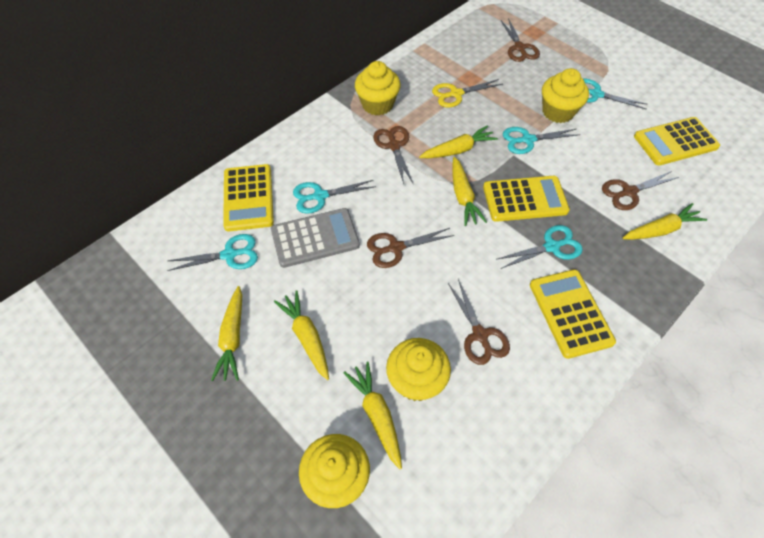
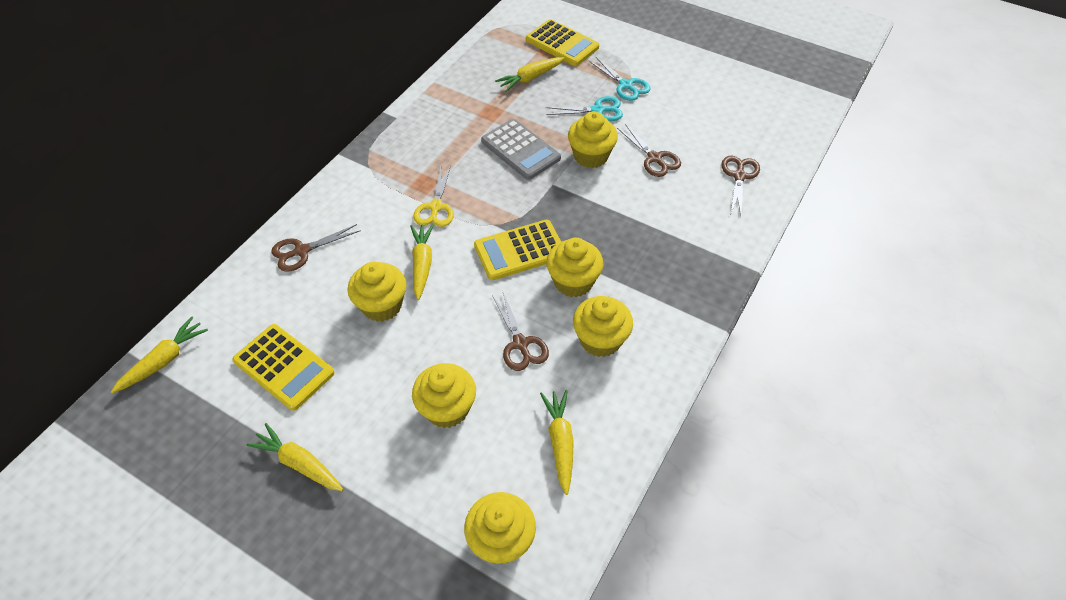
brown scissors: 5 -> 4
turquoise scissors: 5 -> 2
yellow calculator: 4 -> 3
yellow carrot: 6 -> 5
yellow cupcake: 4 -> 6

